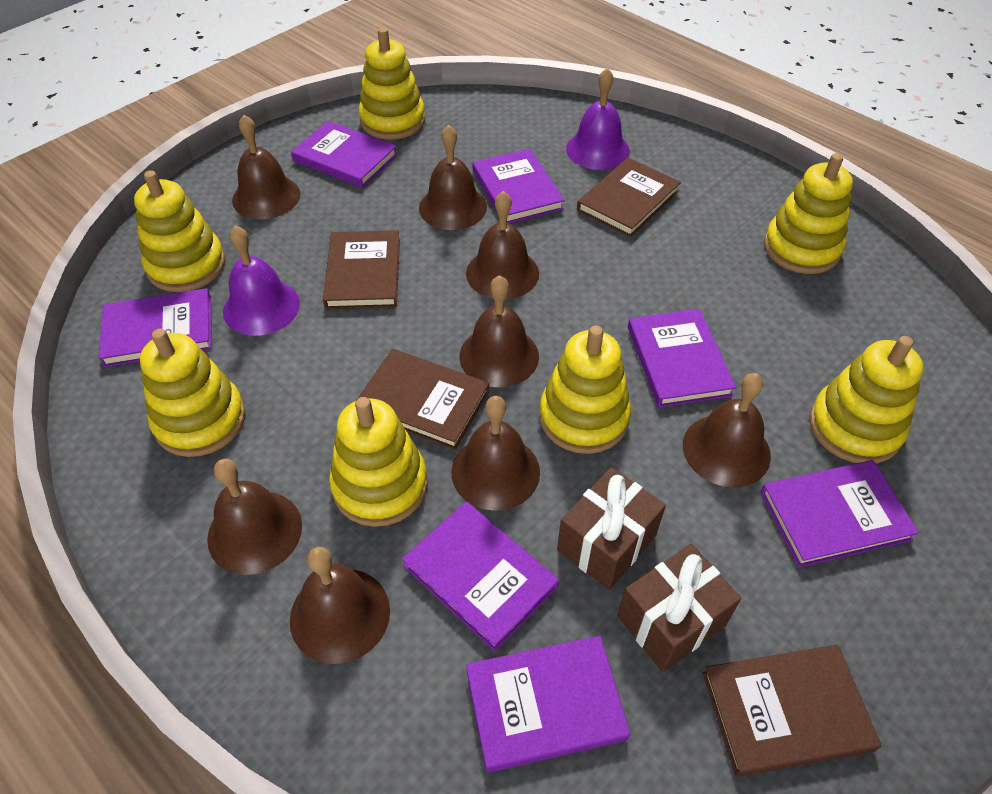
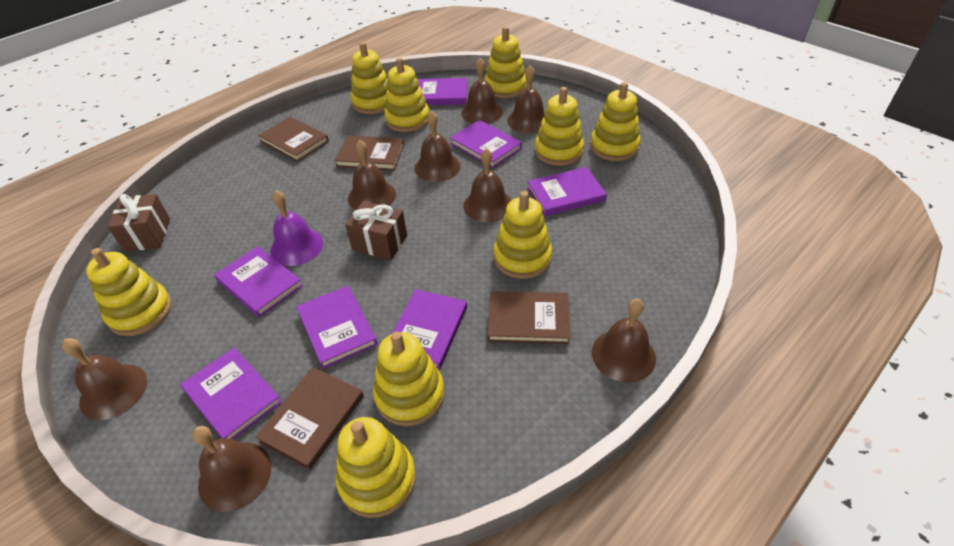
purple bell: 2 -> 1
yellow stacking toy: 7 -> 9

